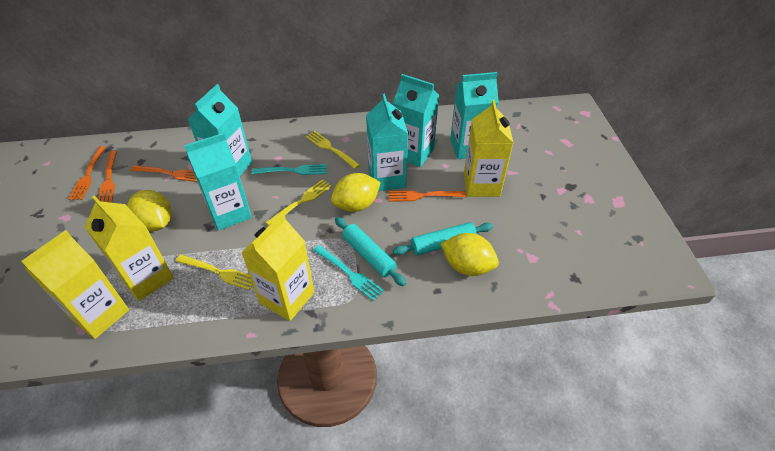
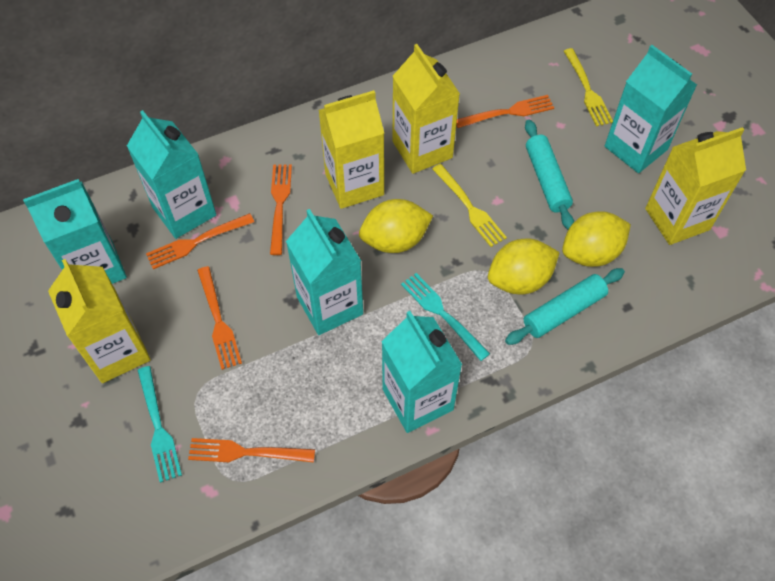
orange fork: 4 -> 5
yellow fork: 3 -> 2

